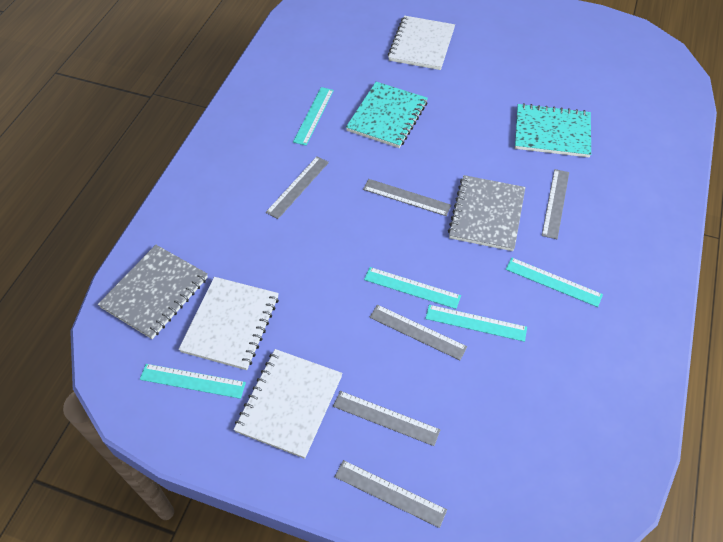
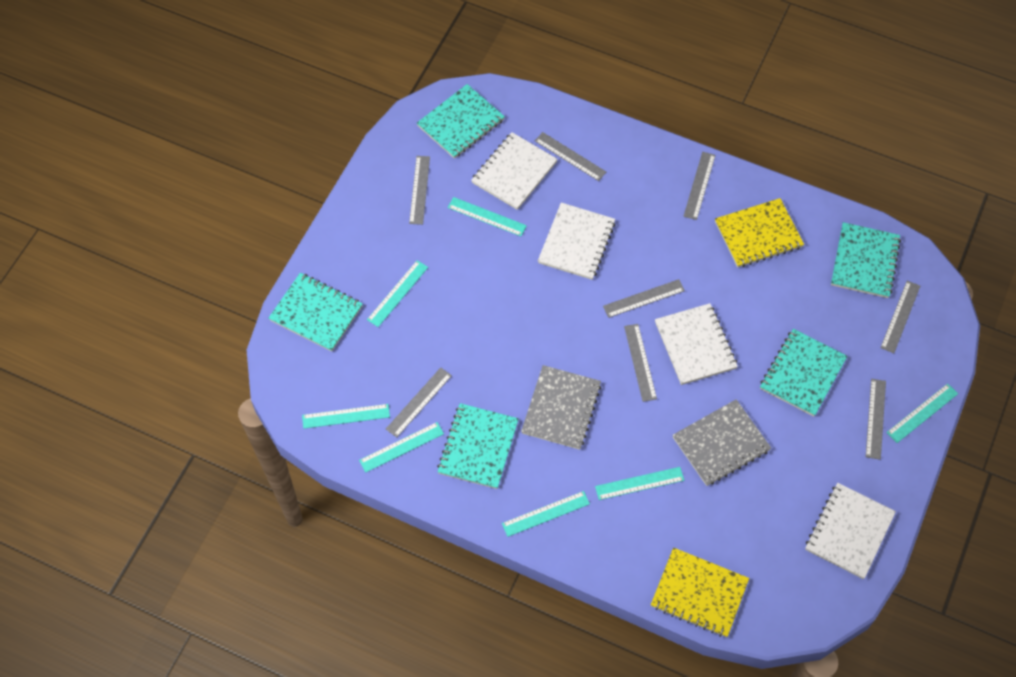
grey ruler: 6 -> 8
turquoise notebook: 2 -> 5
turquoise ruler: 5 -> 7
white notebook: 3 -> 4
yellow notebook: 0 -> 2

